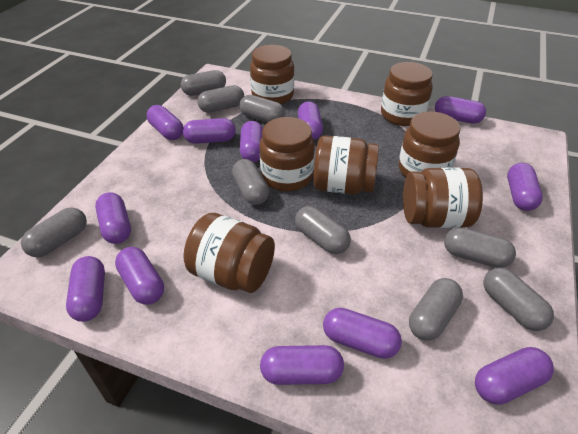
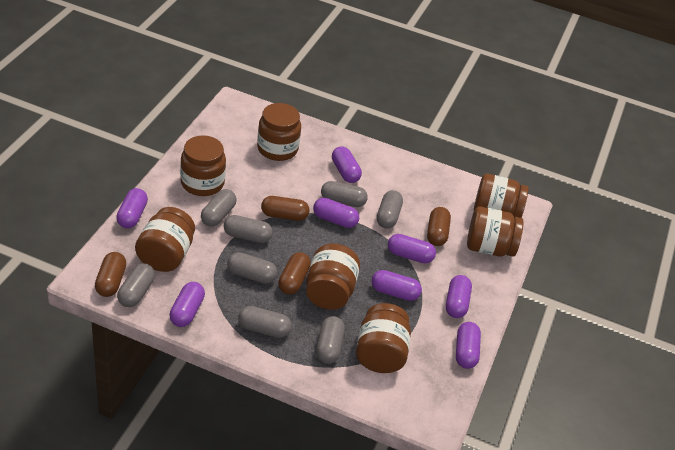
brown capsule: 0 -> 4
grey capsule: 9 -> 8
purple capsule: 12 -> 8

